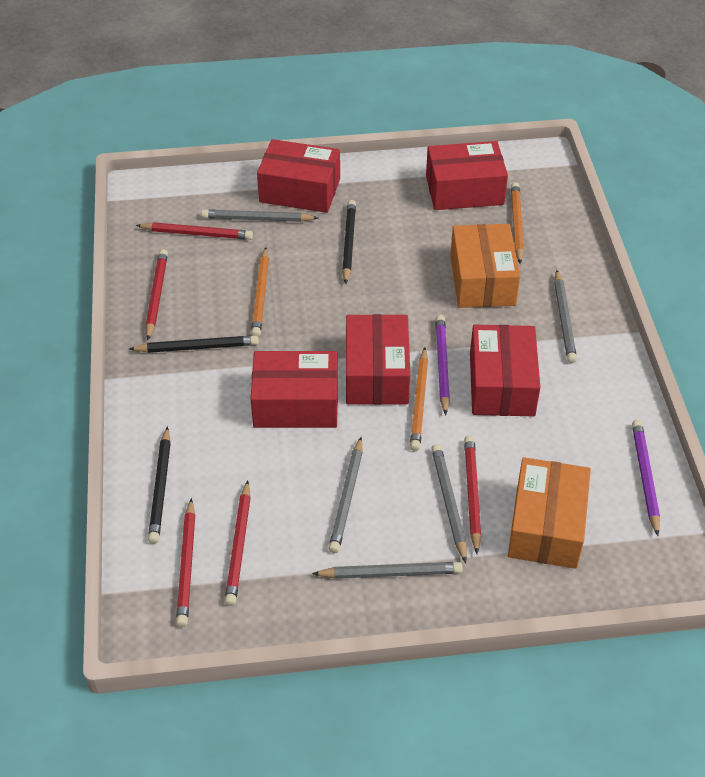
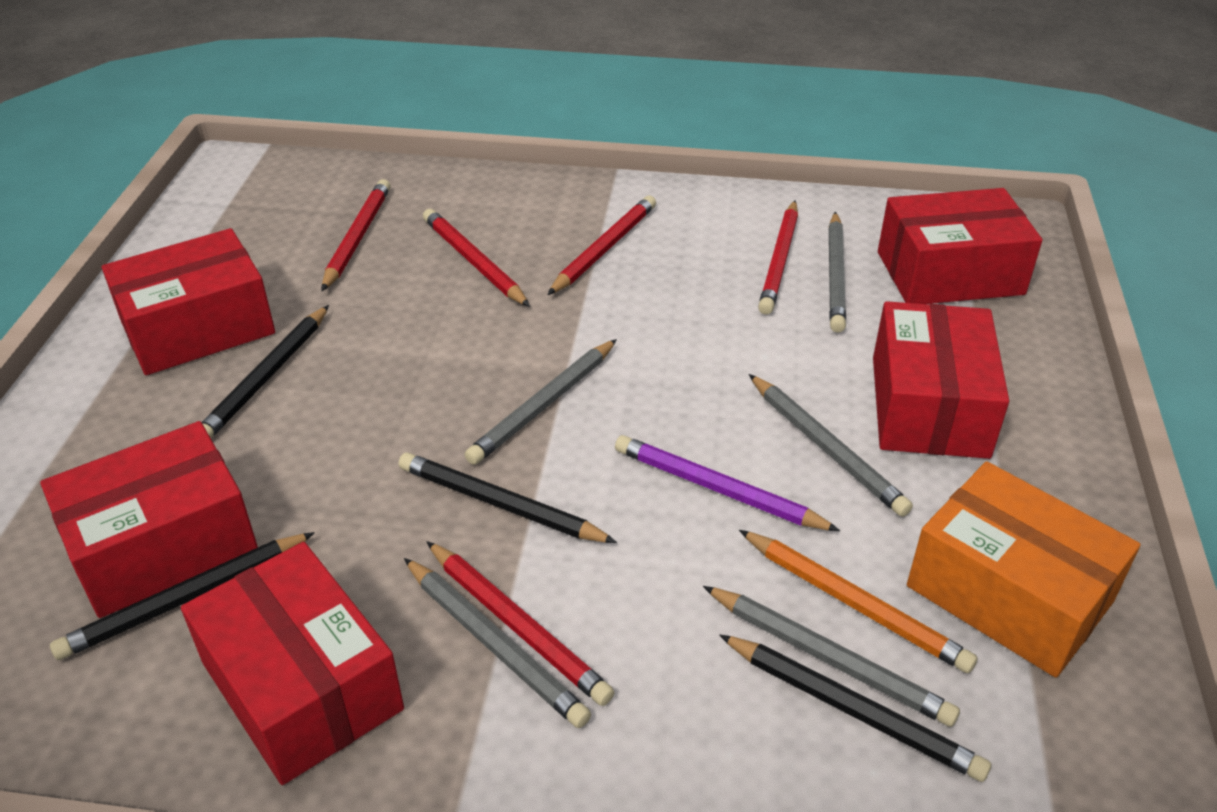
black pencil: 3 -> 4
orange box: 2 -> 1
orange pencil: 3 -> 1
purple pencil: 2 -> 1

